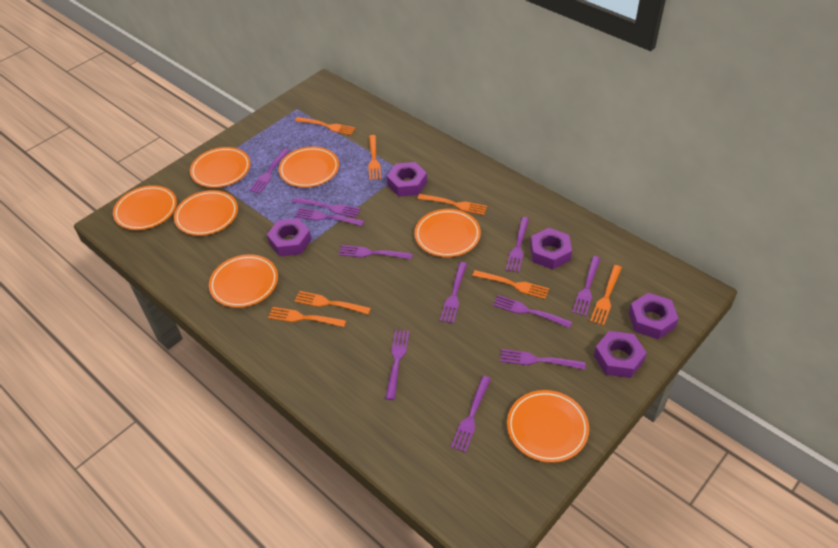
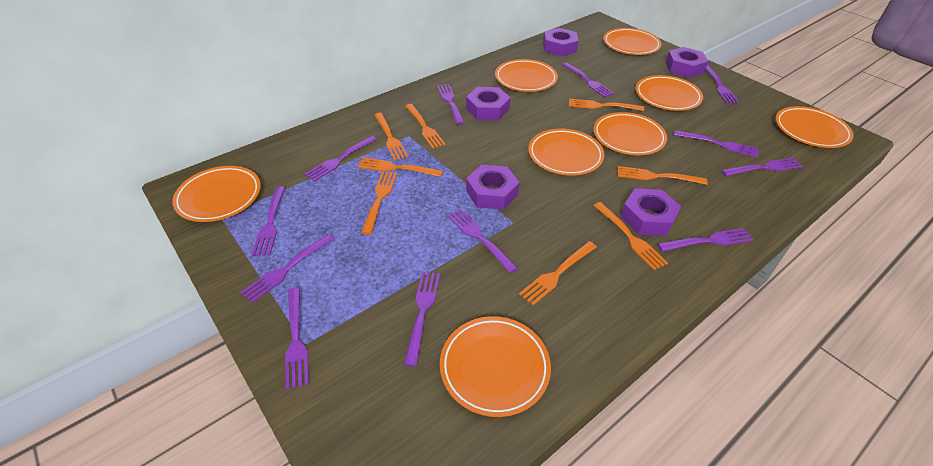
orange fork: 7 -> 8
orange plate: 7 -> 8
purple fork: 11 -> 12

